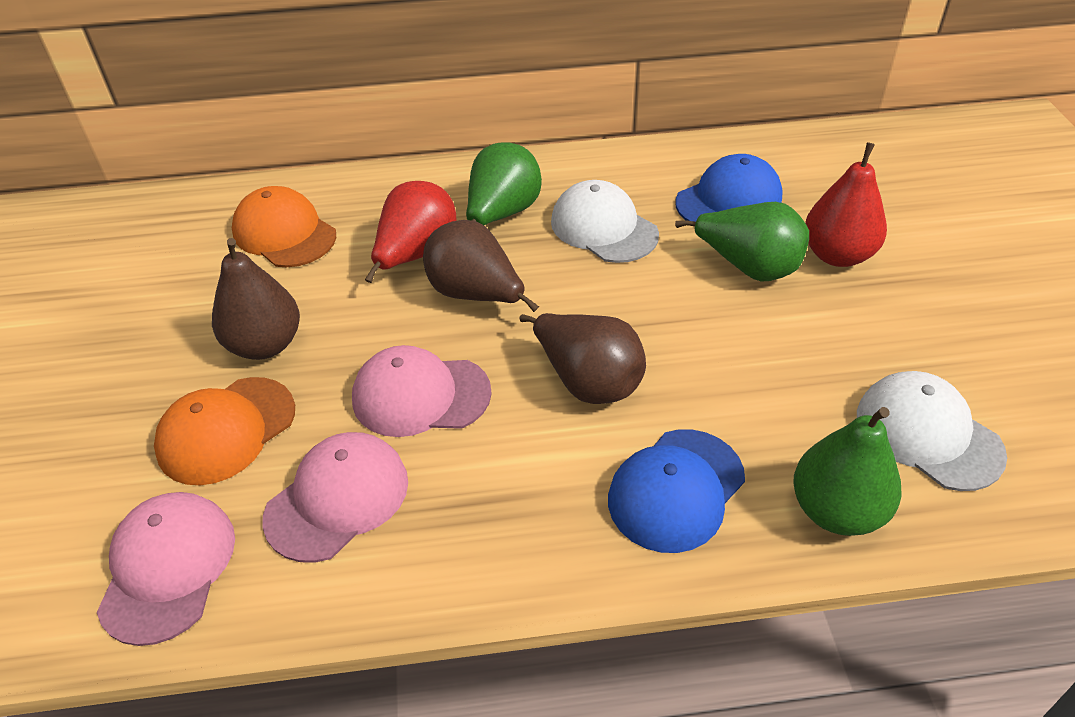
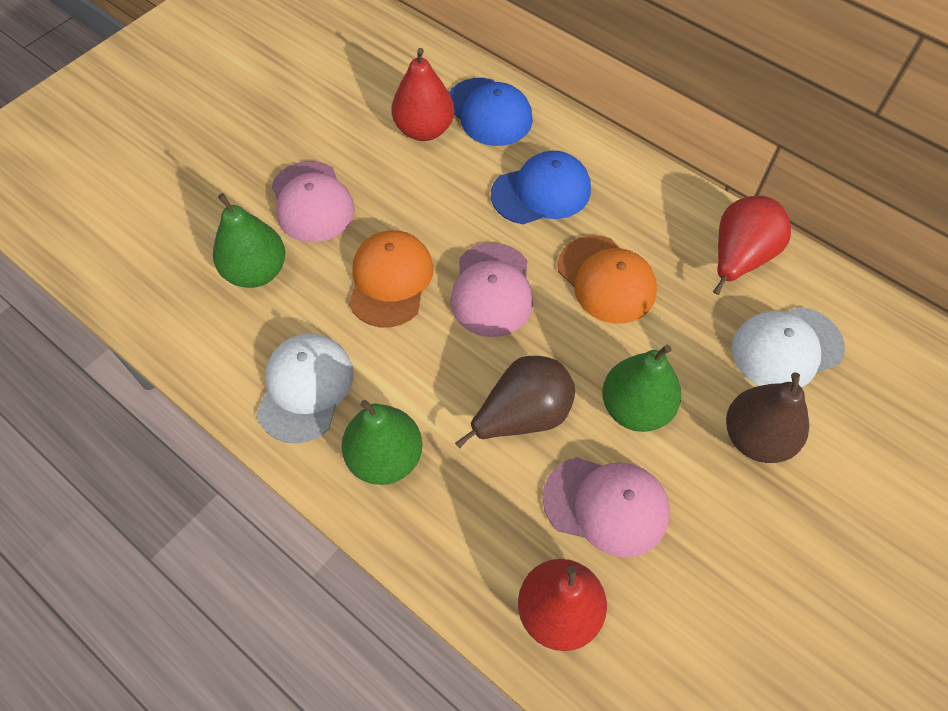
brown pear: 3 -> 2
red pear: 2 -> 3

